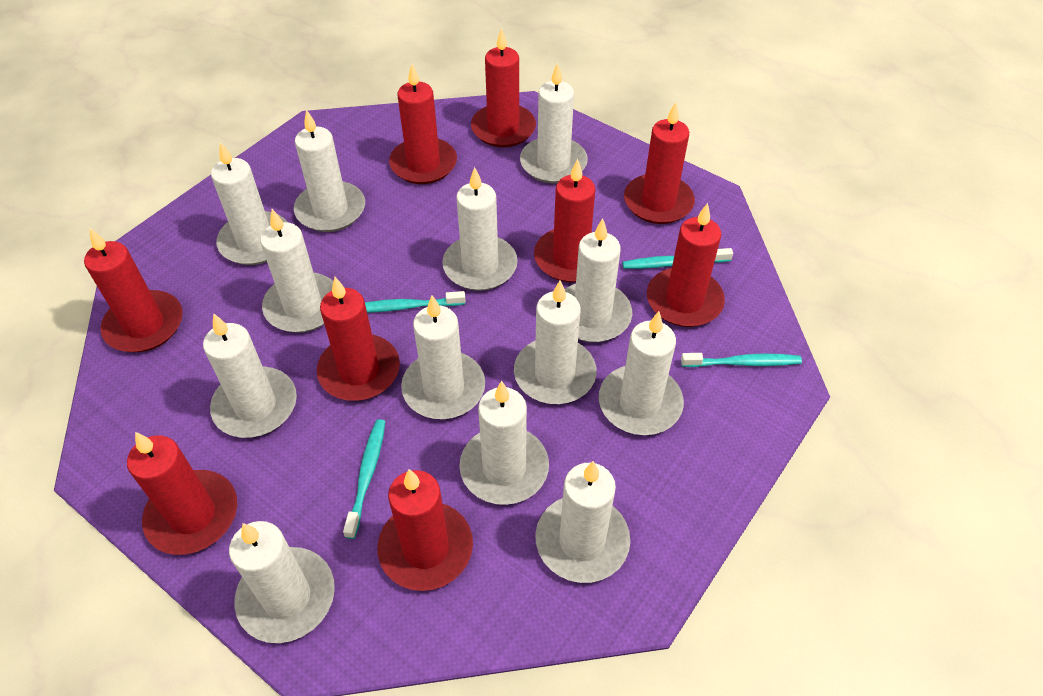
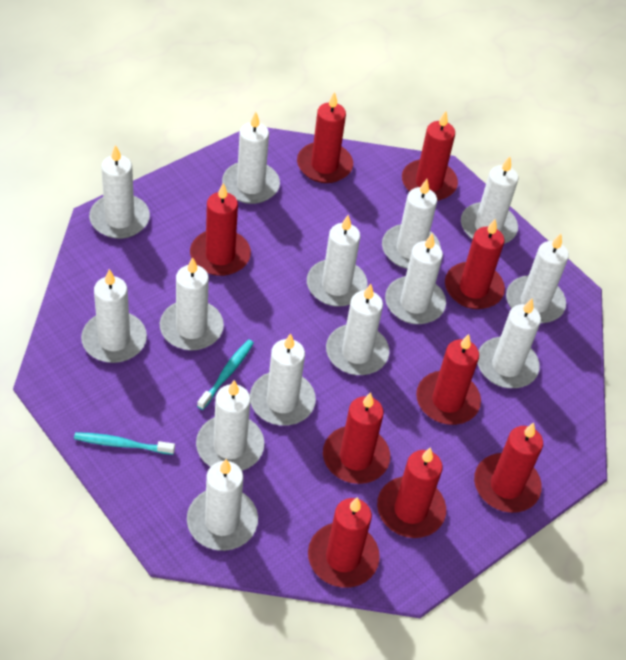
turquoise toothbrush: 4 -> 2
white candle: 13 -> 14

